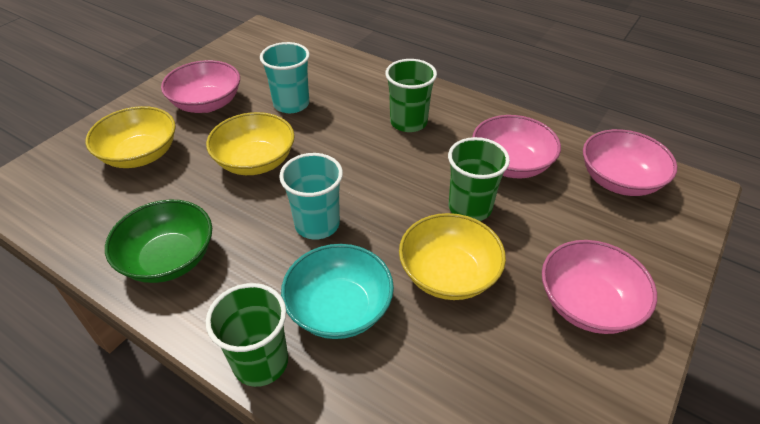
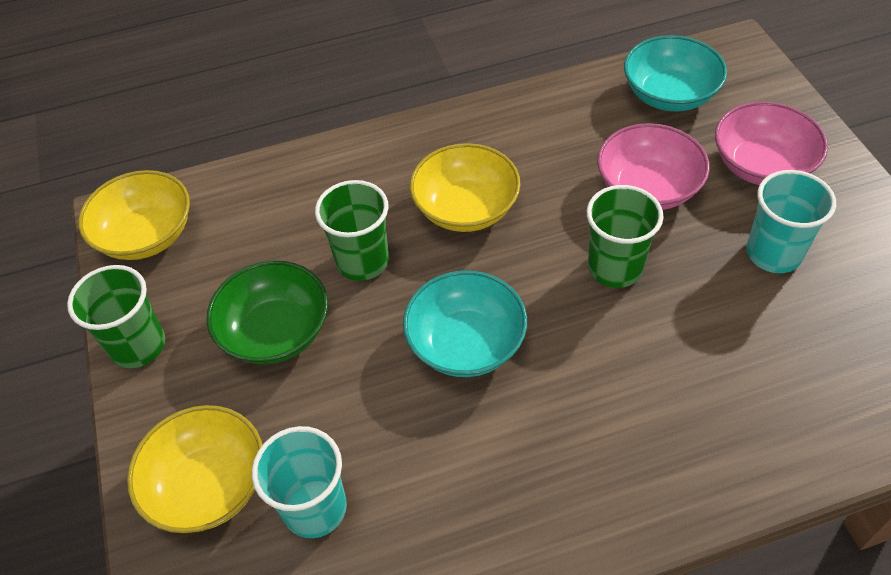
pink bowl: 4 -> 2
turquoise bowl: 1 -> 2

